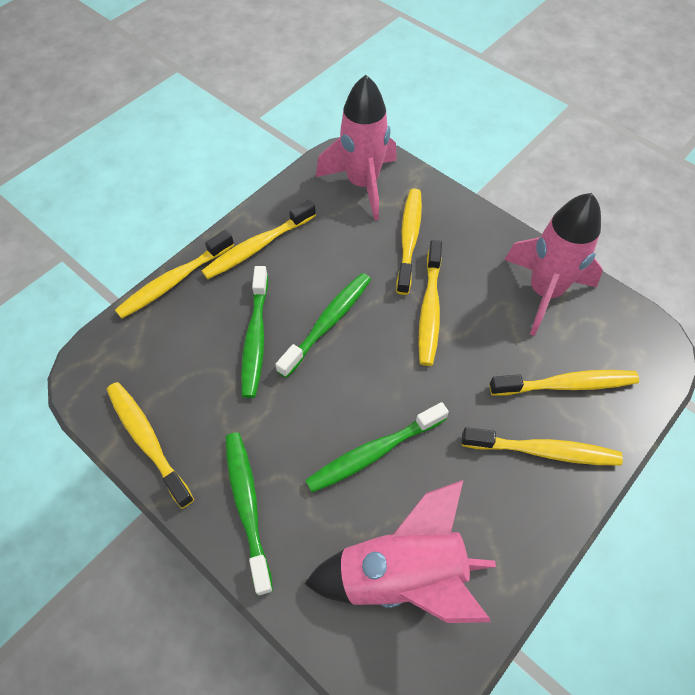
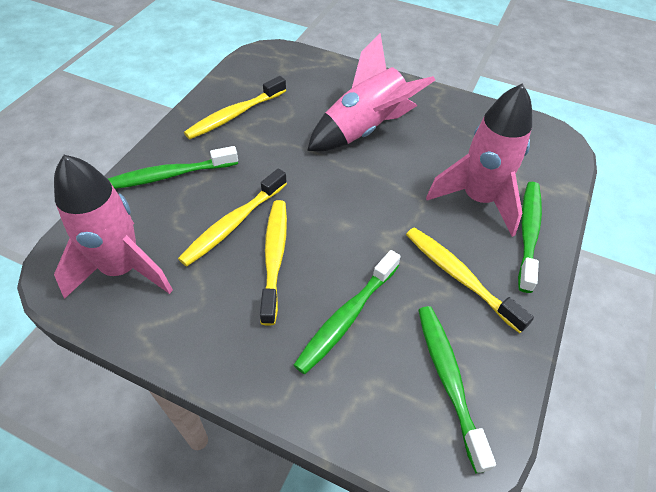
yellow toothbrush: 7 -> 4

